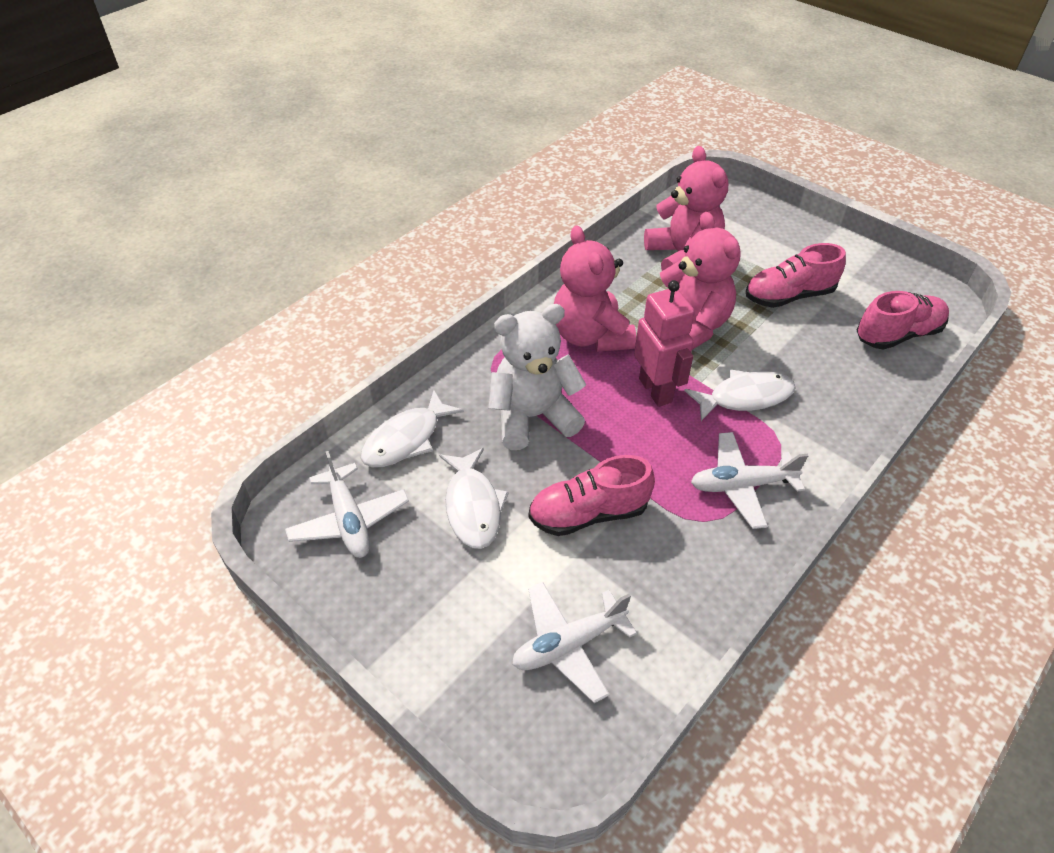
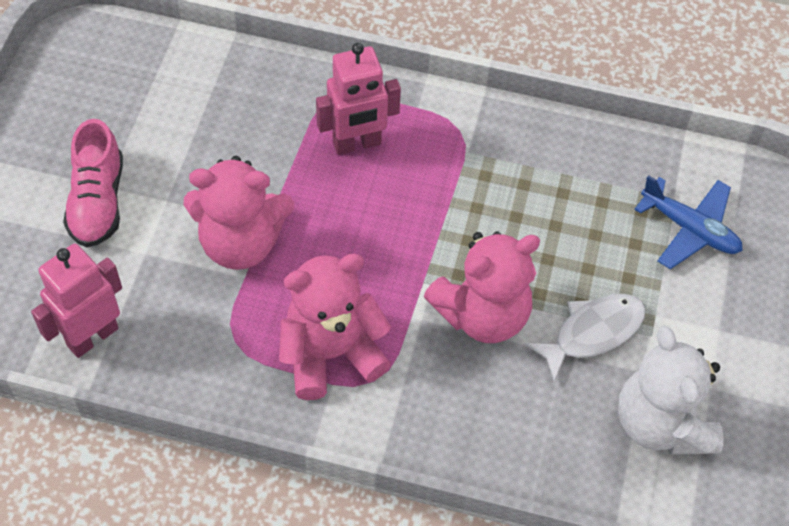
blue plane: 0 -> 1
pink robot: 1 -> 2
pink shoe: 3 -> 1
white fish: 3 -> 1
white plane: 3 -> 0

